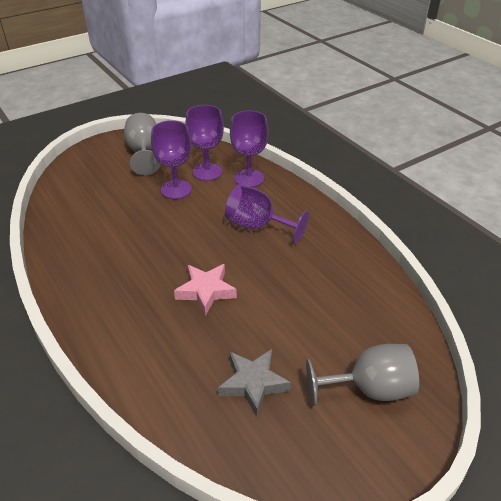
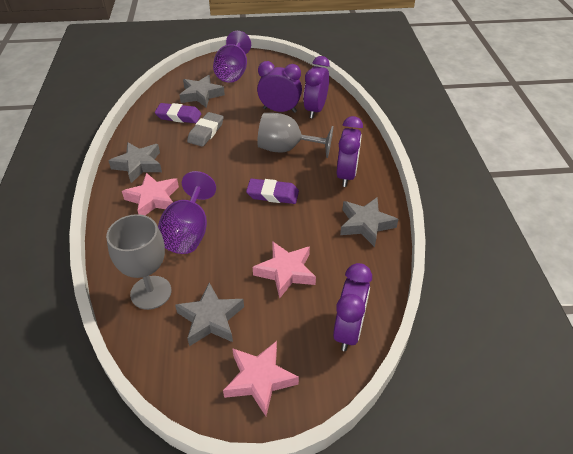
grey eraser: 0 -> 1
grey star: 1 -> 4
pink star: 1 -> 3
purple clock: 0 -> 4
purple eraser: 0 -> 2
purple goblet: 4 -> 2

